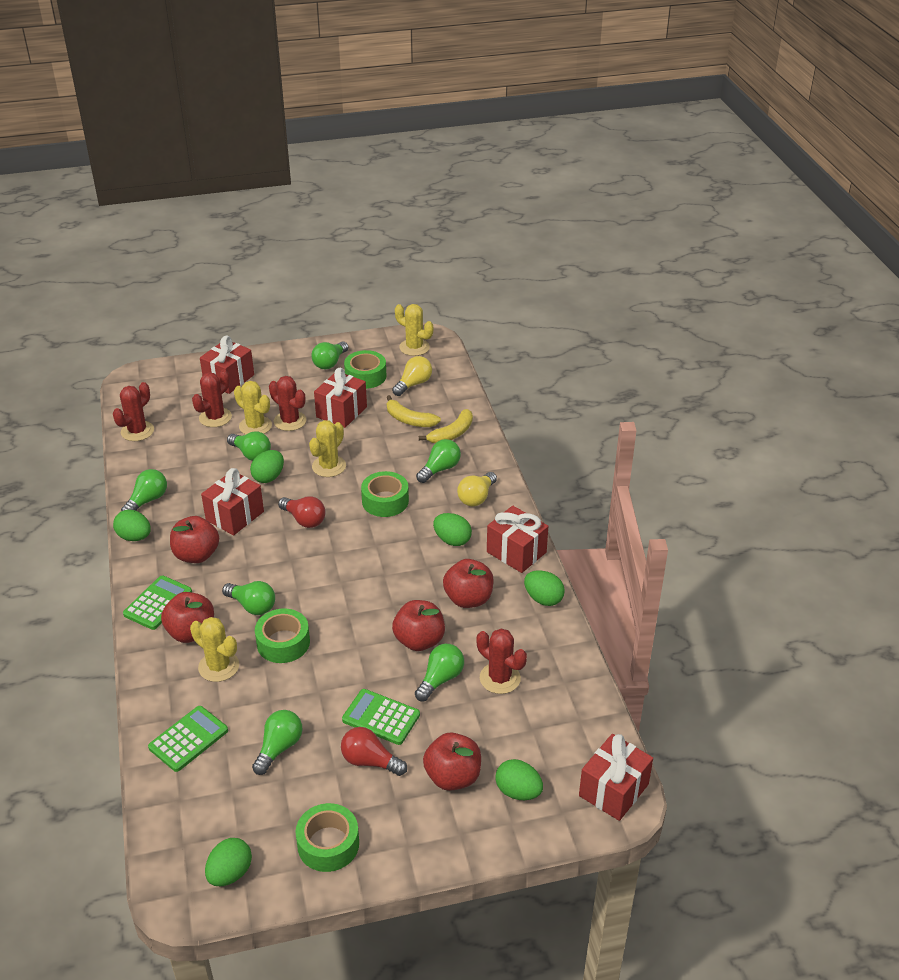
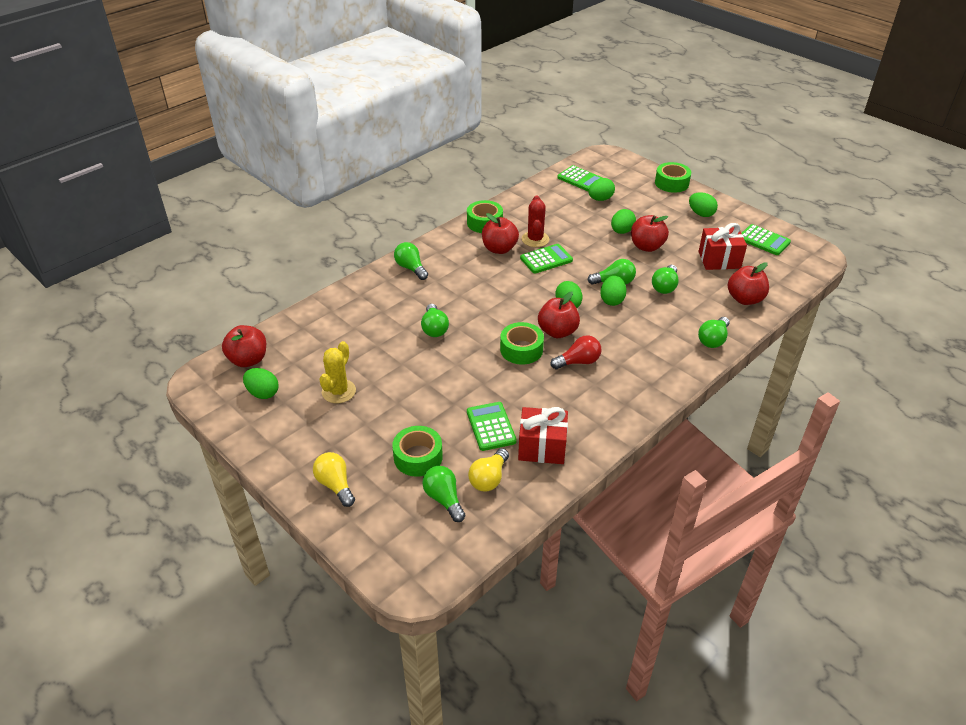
green calculator: 3 -> 4
green light bulb: 7 -> 6
red cactus: 4 -> 1
red gift: 5 -> 2
red light bulb: 2 -> 1
yellow banana: 2 -> 0
yellow cactus: 4 -> 1

